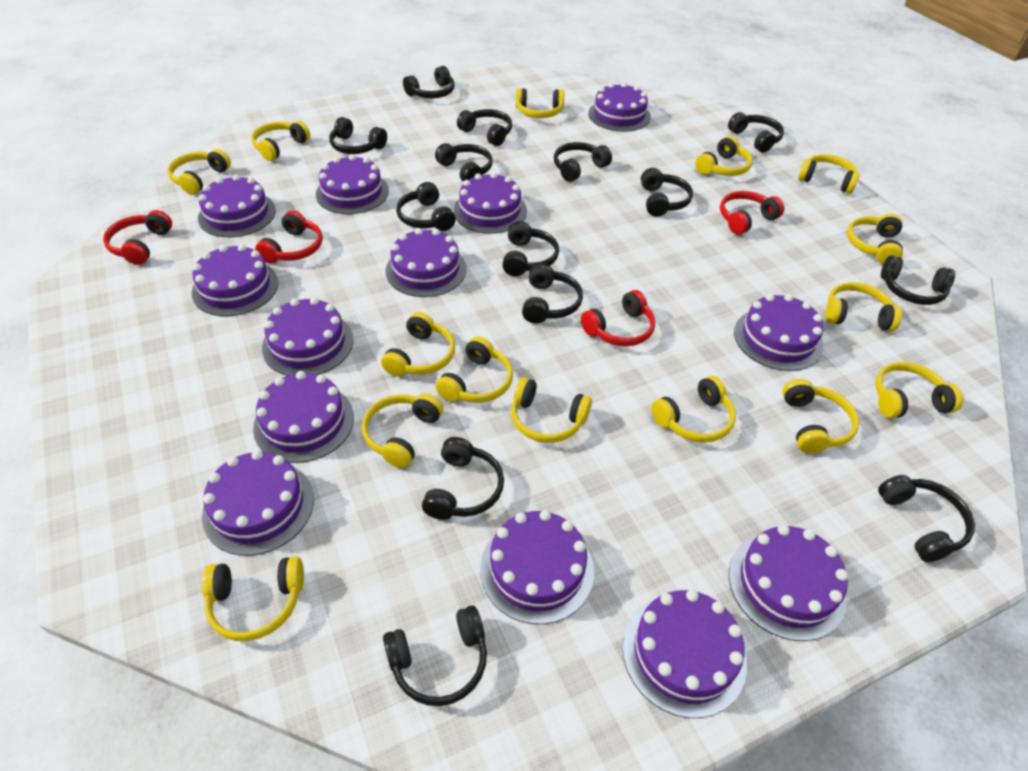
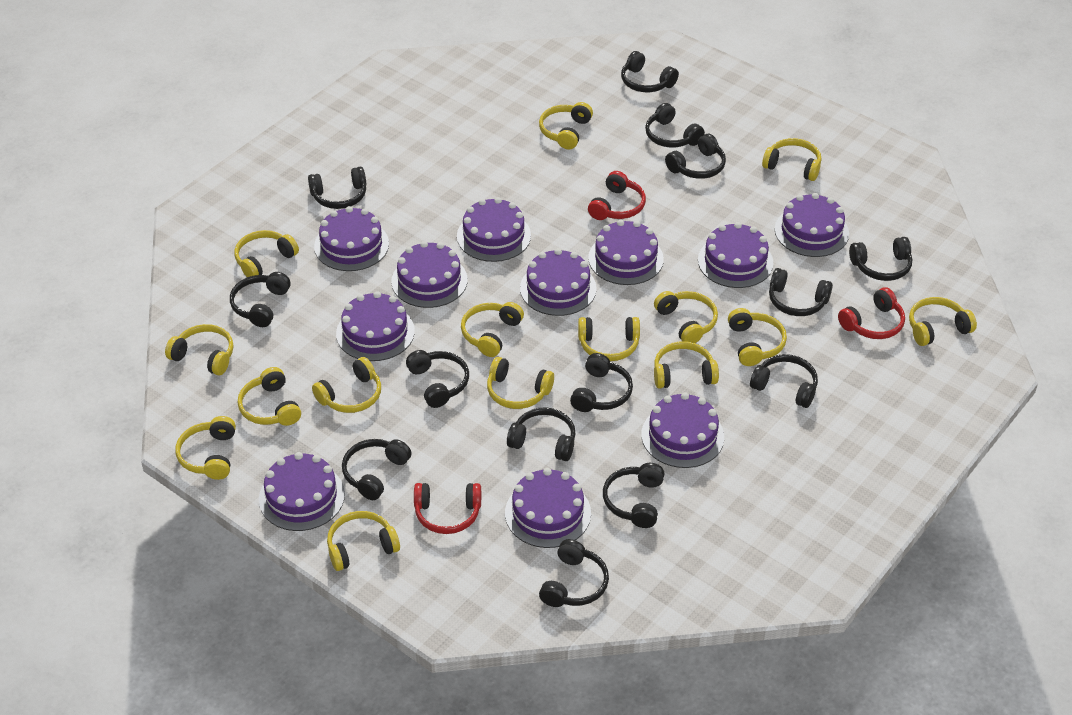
purple cake: 13 -> 11
red headphones: 4 -> 3

